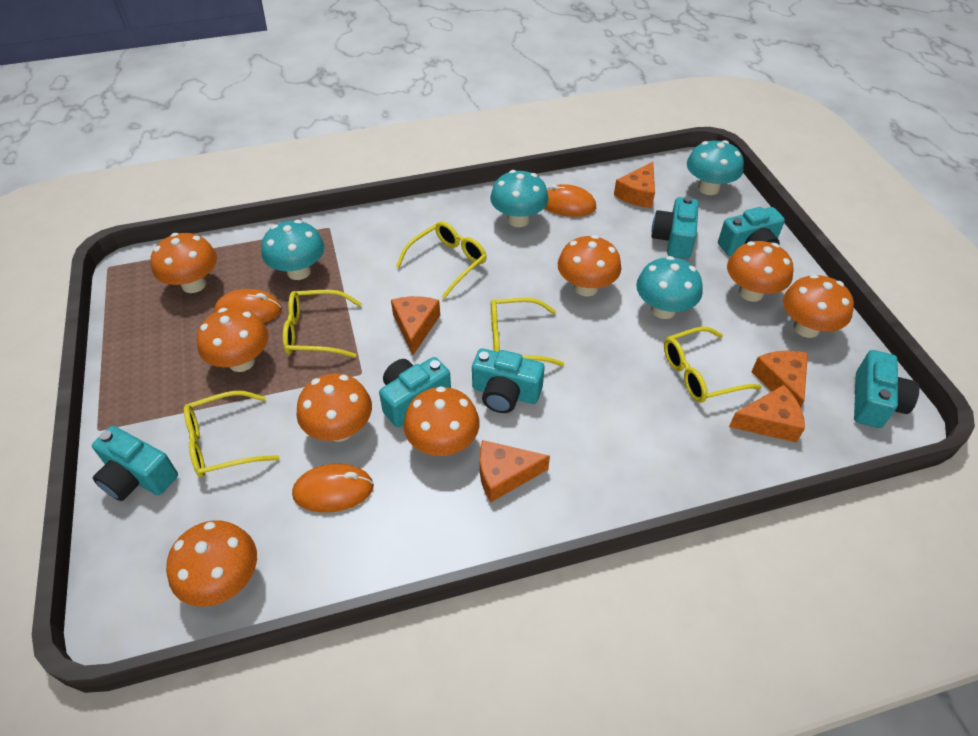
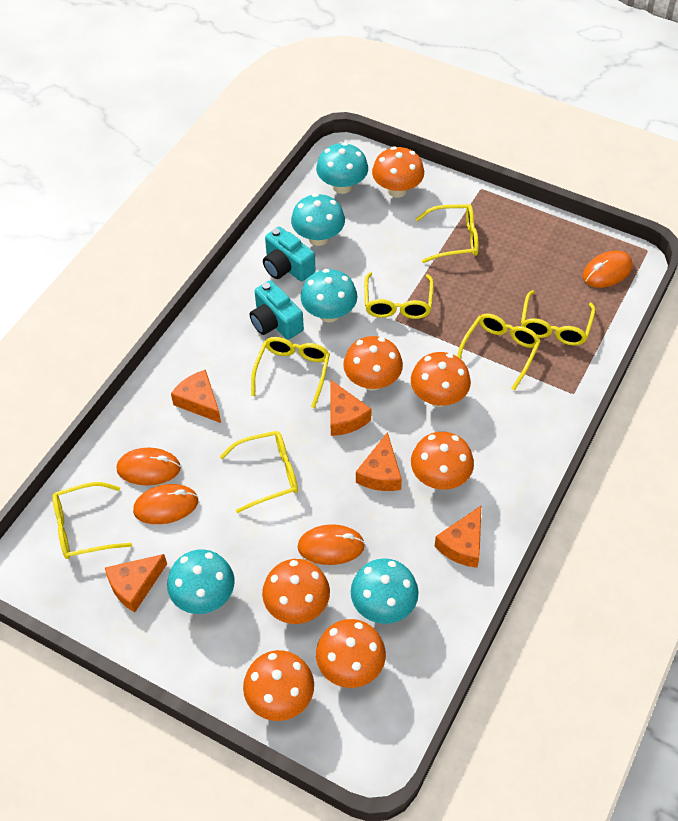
orange mouse: 3 -> 4
orange mushroom: 8 -> 7
turquoise camera: 6 -> 2
turquoise mushroom: 4 -> 5
yellow glasses: 5 -> 7

